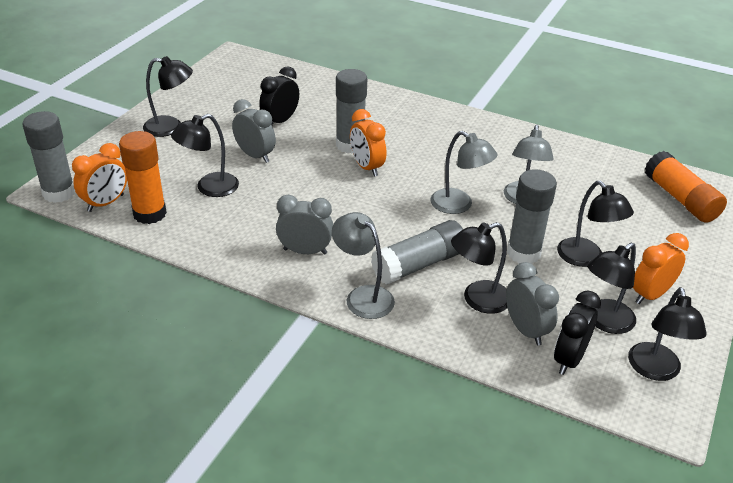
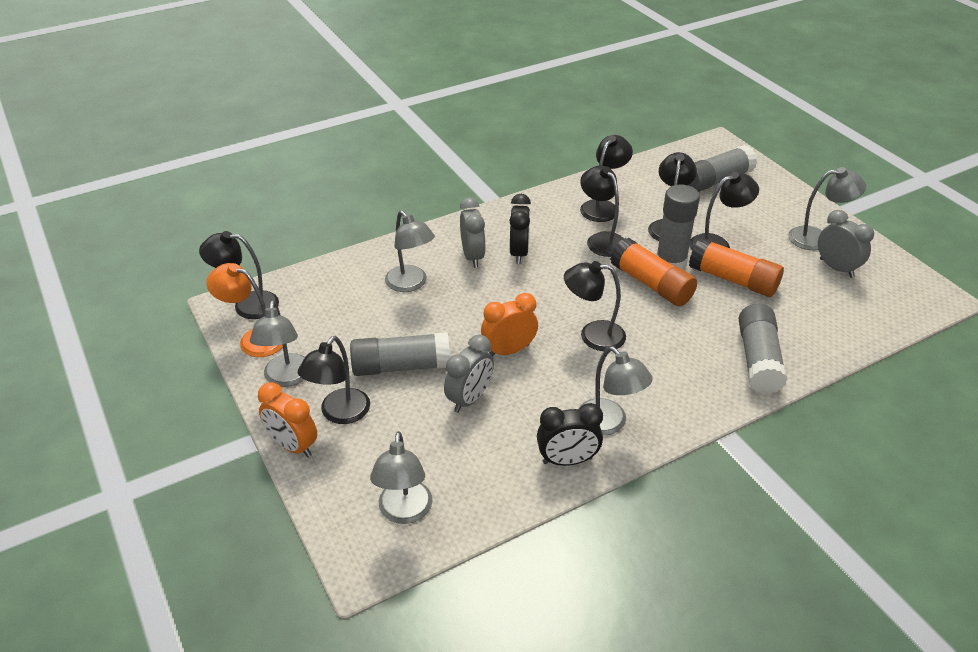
black lamp: 6 -> 7
grey lamp: 3 -> 5
orange clock: 3 -> 2
orange lamp: 0 -> 1

